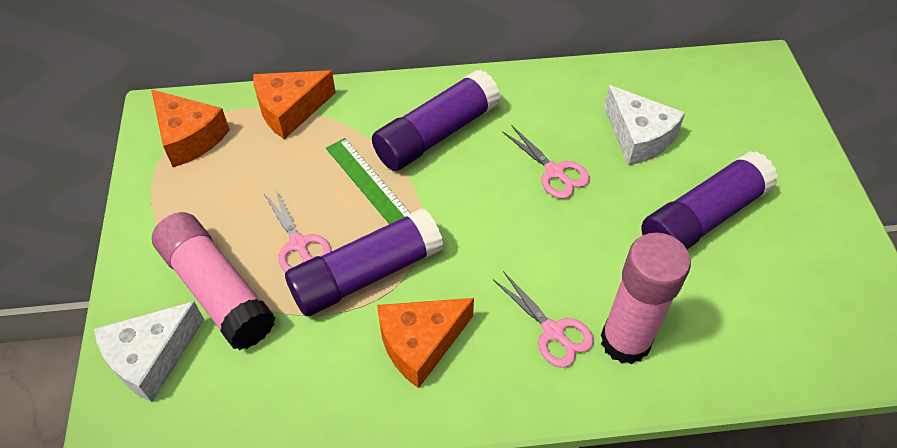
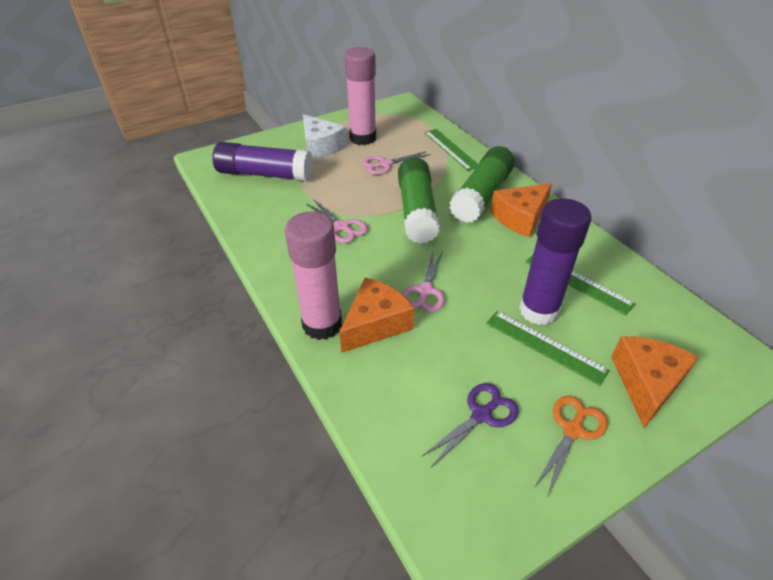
green glue stick: 0 -> 2
green ruler: 1 -> 3
orange scissors: 0 -> 1
purple glue stick: 3 -> 2
purple scissors: 0 -> 1
white cheese: 2 -> 1

